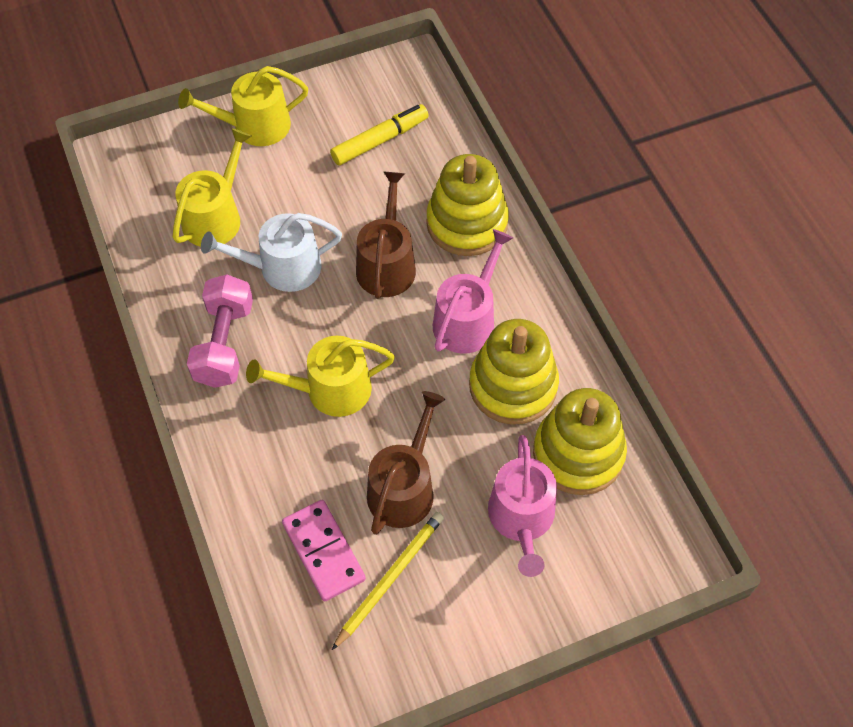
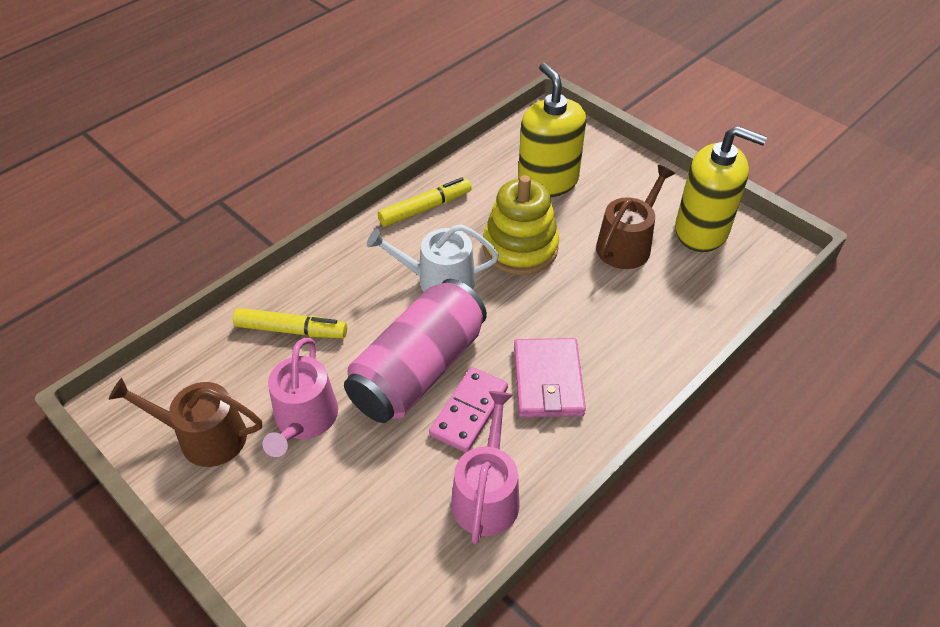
pink can: 0 -> 1
pink dumbbell: 1 -> 0
pink wallet: 0 -> 1
yellow marker: 1 -> 2
yellow pencil: 1 -> 0
yellow soap dispenser: 0 -> 2
yellow stacking toy: 3 -> 1
yellow watering can: 3 -> 0

